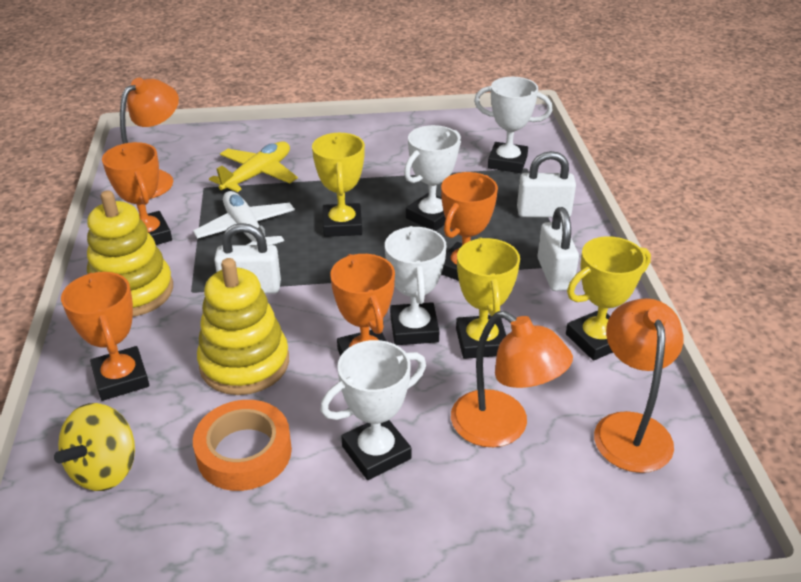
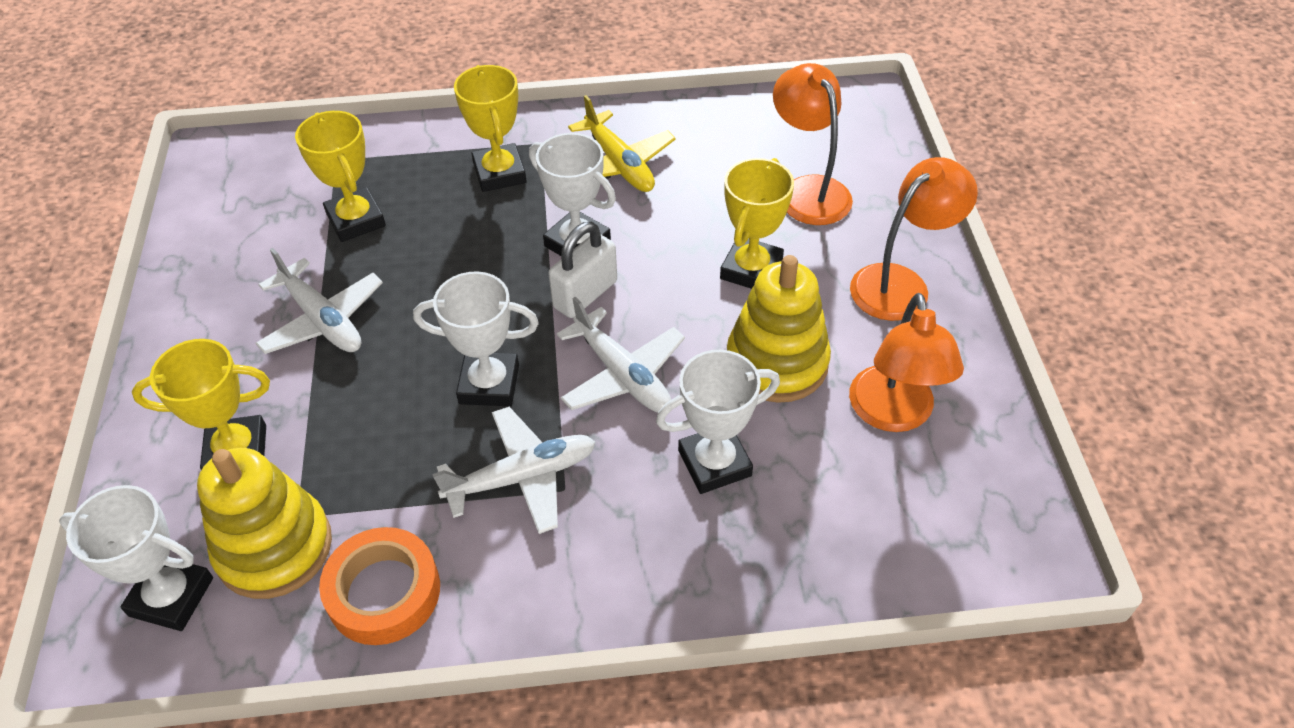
orange trophy: 4 -> 0
white padlock: 3 -> 1
white plane: 1 -> 3
yellow spinning top: 1 -> 0
yellow trophy: 3 -> 4

